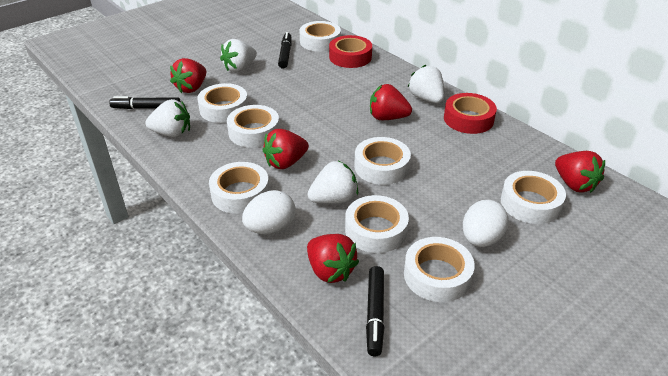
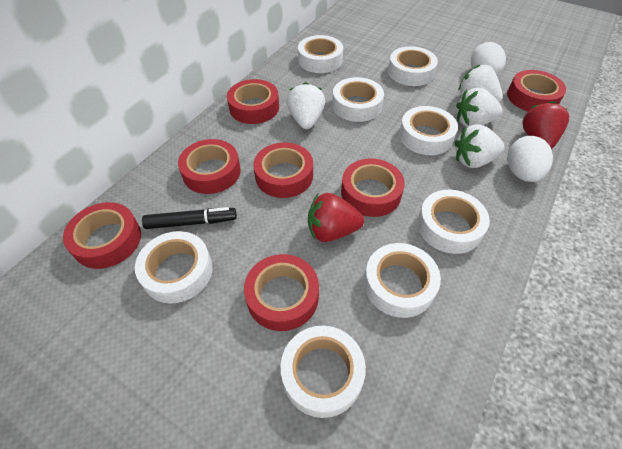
black marker: 3 -> 1
red strawberry: 5 -> 2
red tape: 2 -> 7

